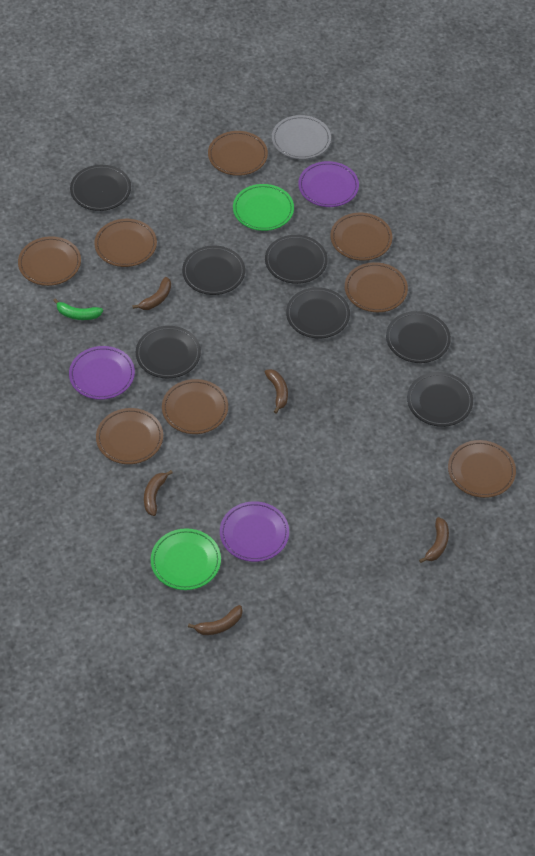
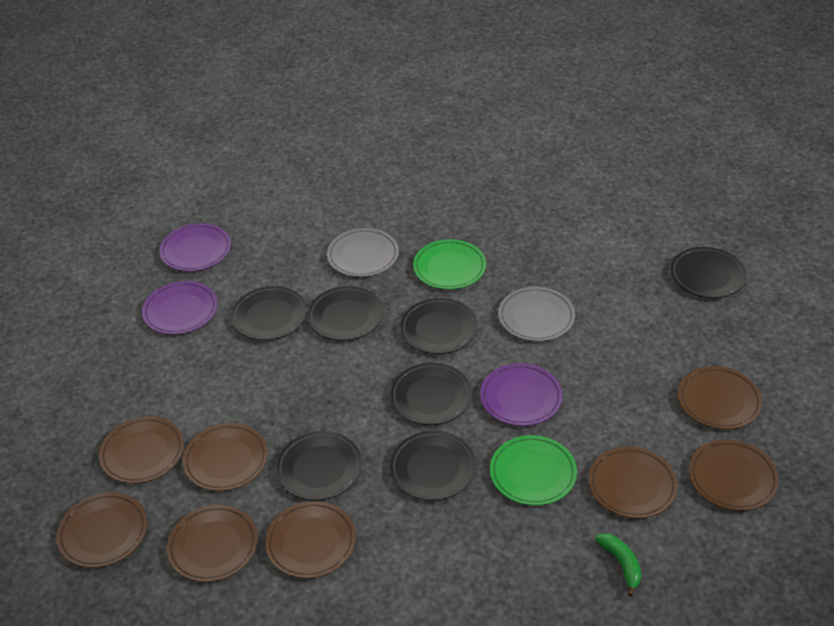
brown banana: 5 -> 0
grey plate: 1 -> 2

